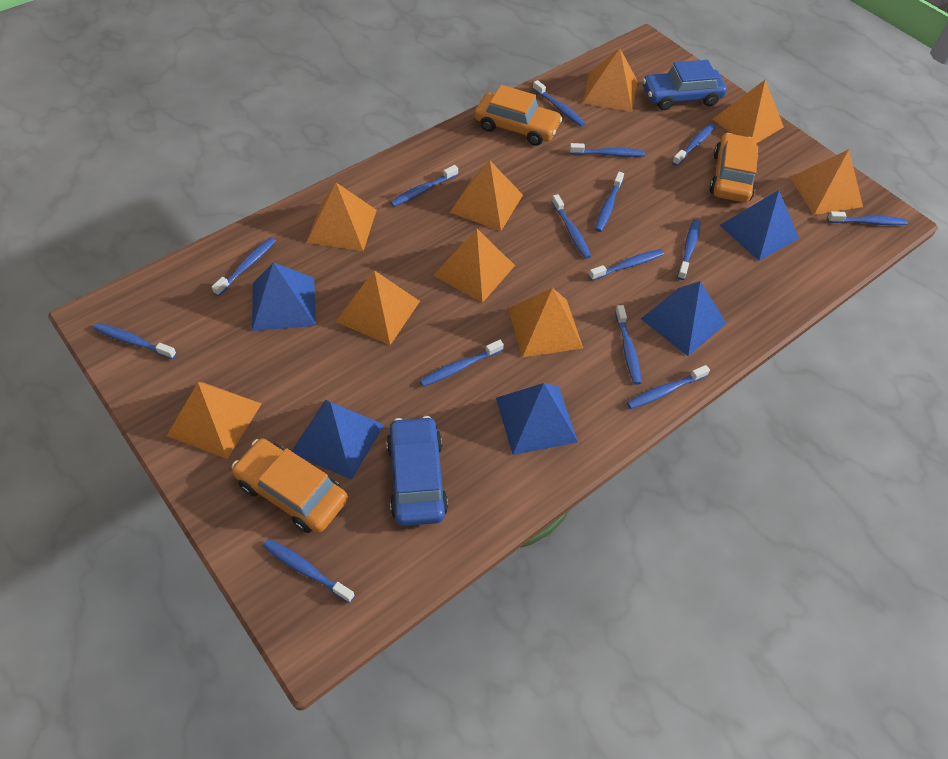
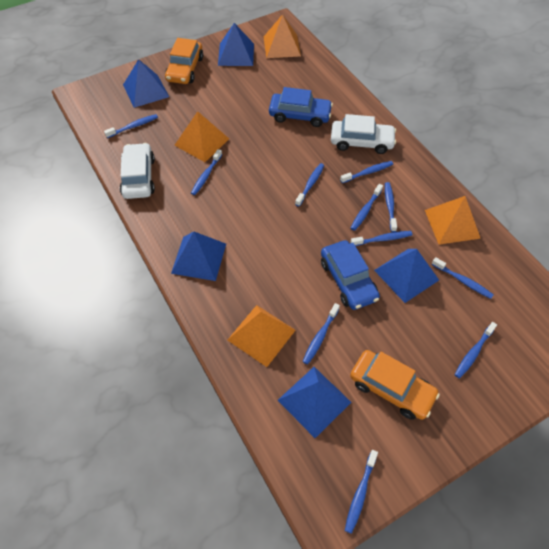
blue toothbrush: 15 -> 11
orange car: 3 -> 2
orange pyramid: 9 -> 4
white car: 0 -> 2

